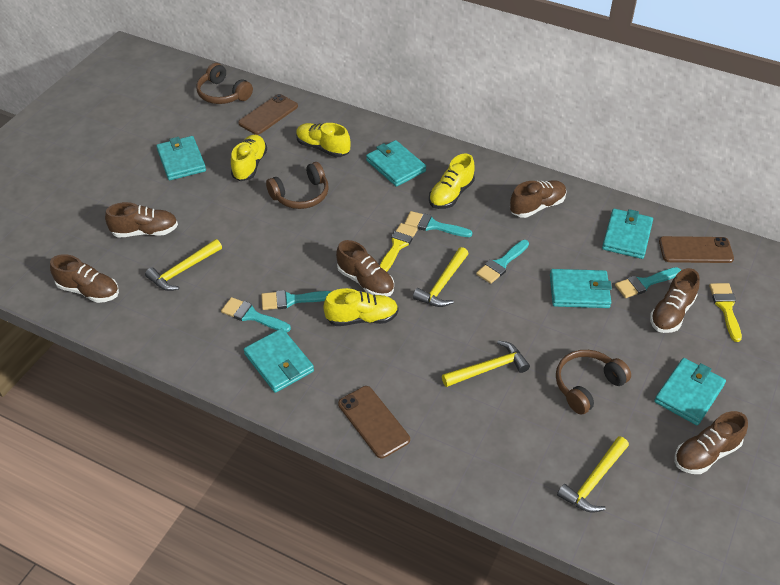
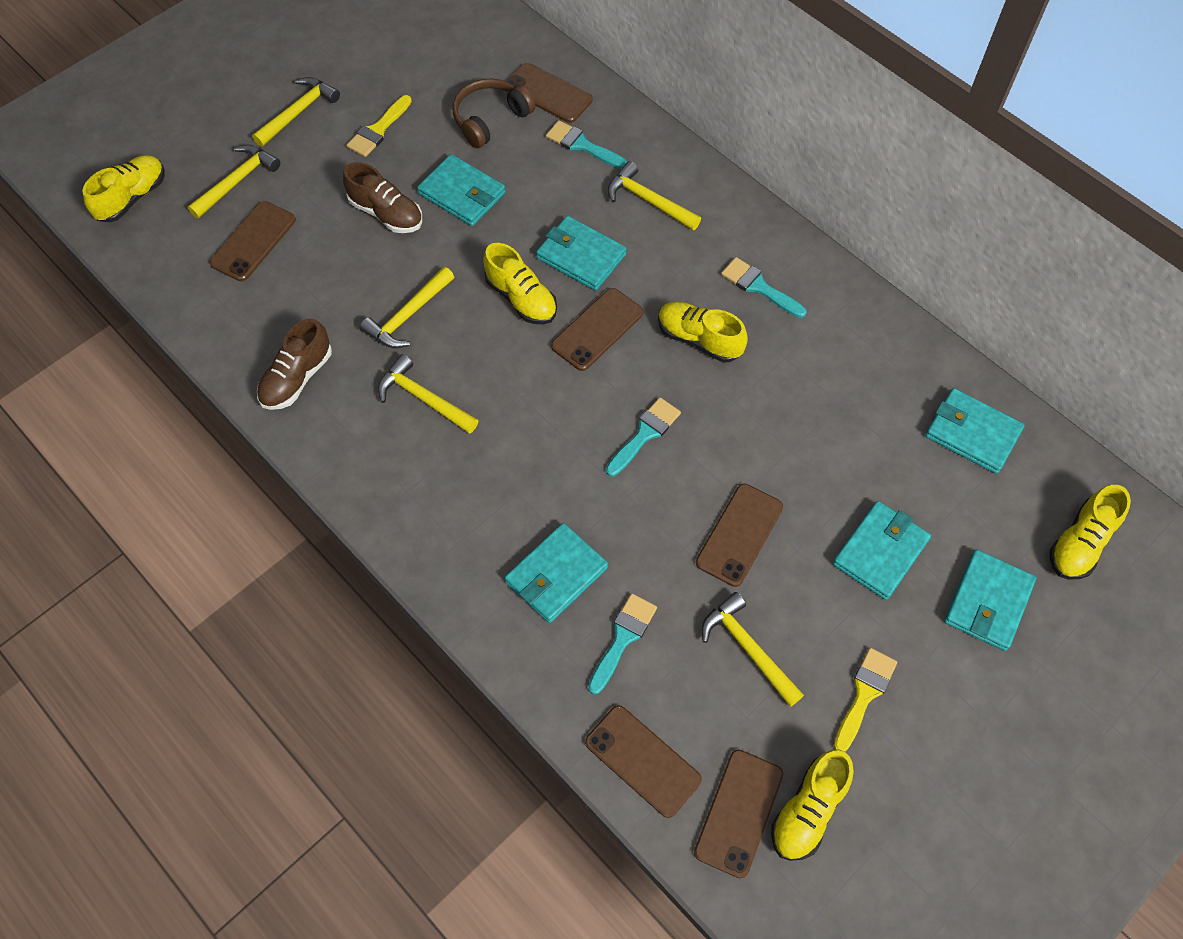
brown headphones: 3 -> 1
brown phone: 3 -> 6
brown shoe: 6 -> 2
turquoise brush: 5 -> 4
yellow hammer: 4 -> 6
yellow shoe: 4 -> 5

